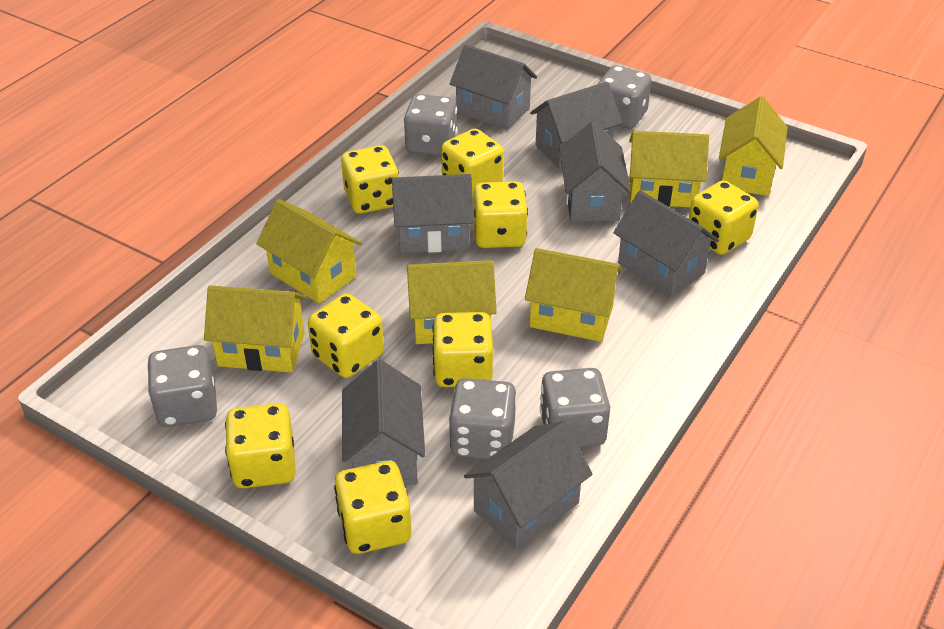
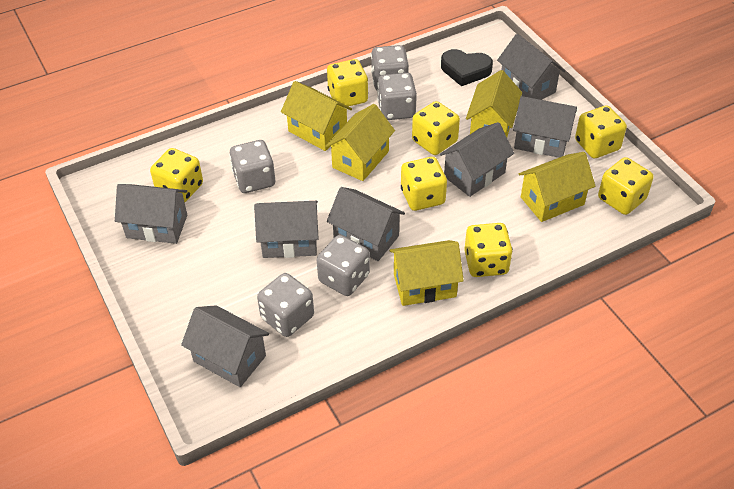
black heart: 0 -> 1
yellow dice: 8 -> 7
yellow house: 6 -> 5

